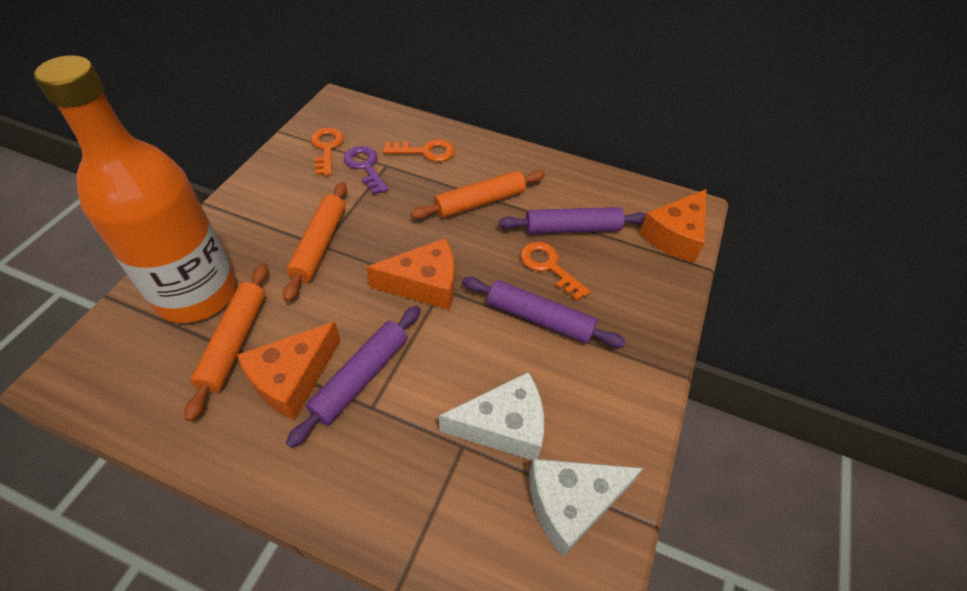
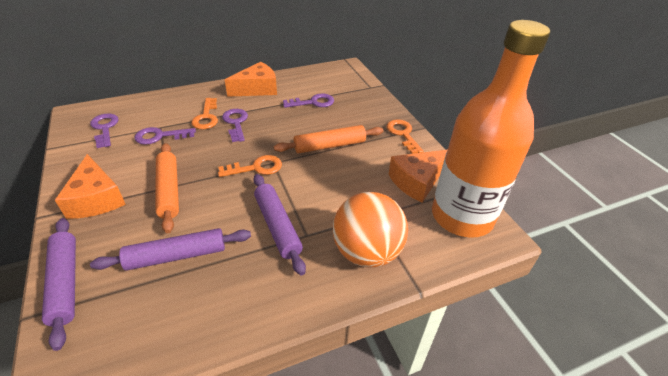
orange ball: 0 -> 1
orange rolling pin: 3 -> 2
purple key: 1 -> 4
white cheese: 2 -> 0

